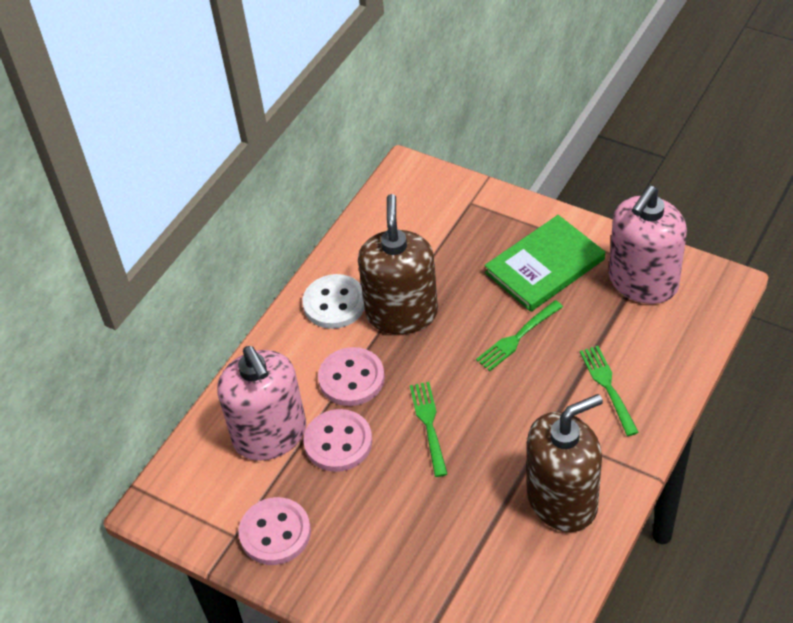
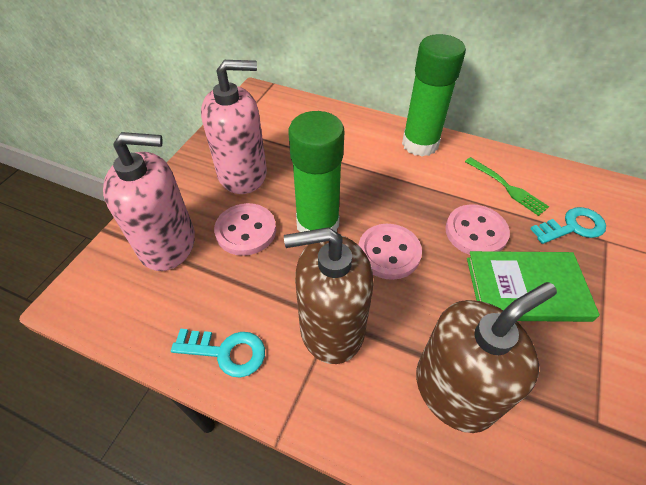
green fork: 3 -> 1
green glue stick: 0 -> 2
turquoise key: 0 -> 2
white button: 1 -> 0

